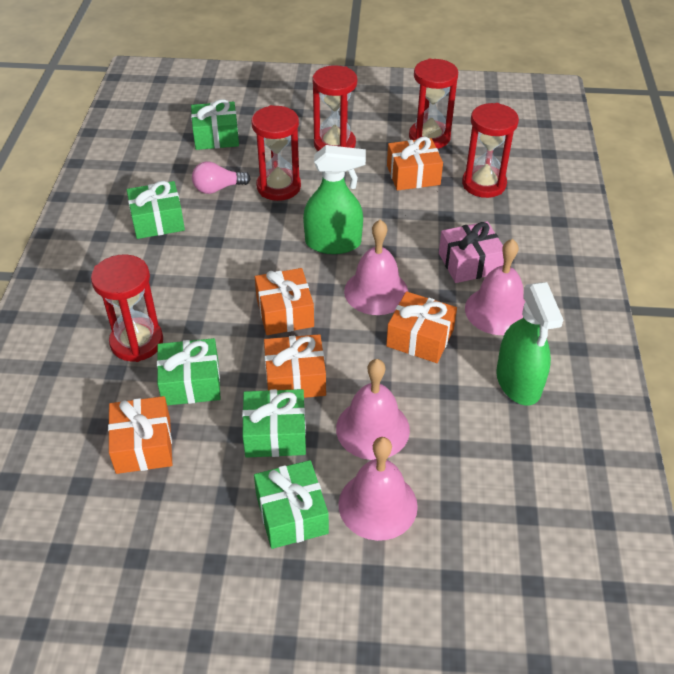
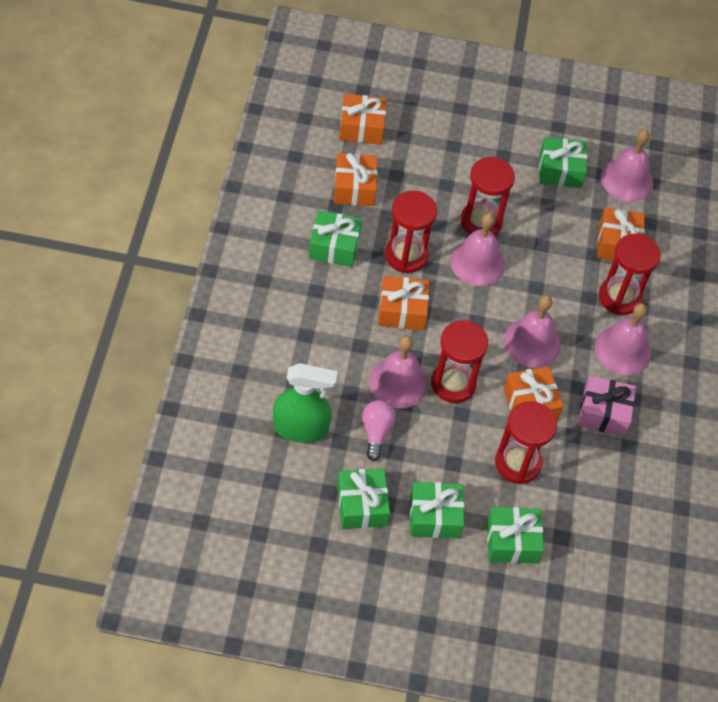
green spray bottle: 2 -> 1
pink bell: 4 -> 5

